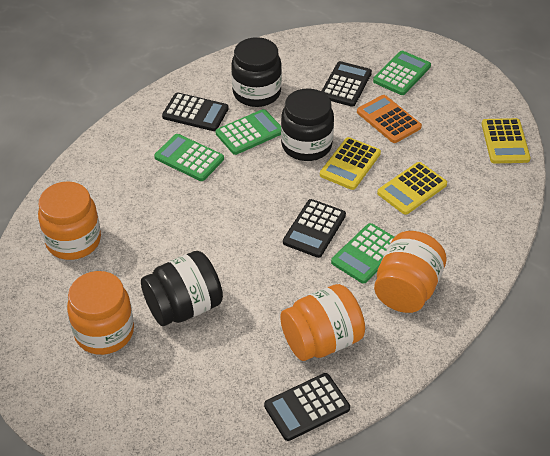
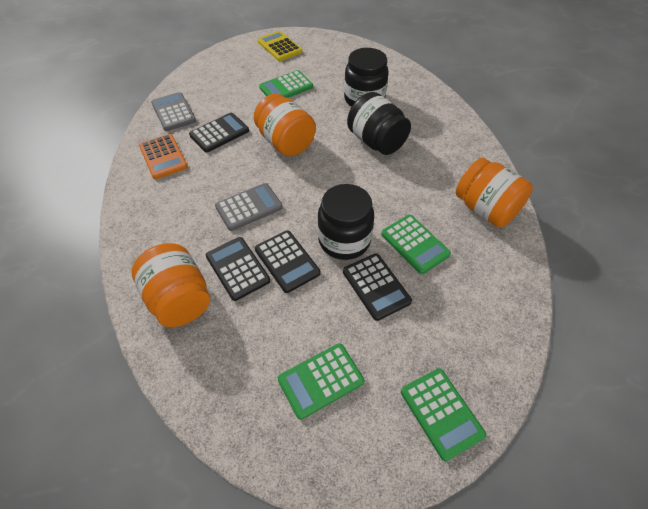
grey calculator: 0 -> 2
orange jar: 4 -> 3
yellow calculator: 3 -> 1

